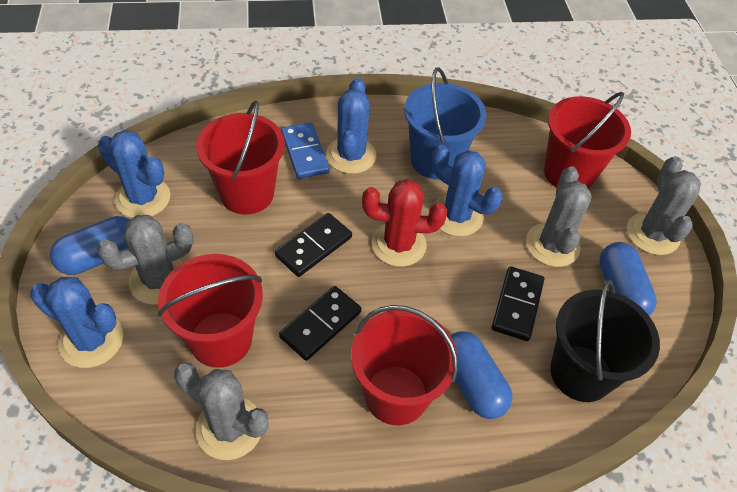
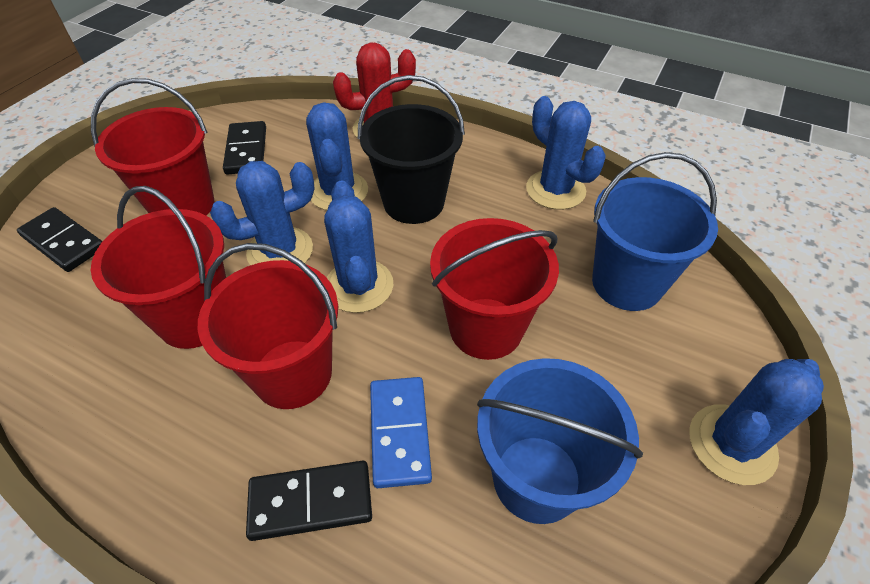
blue bucket: 1 -> 2
blue cactus: 4 -> 5
blue capsule: 3 -> 0
grey cactus: 4 -> 0

